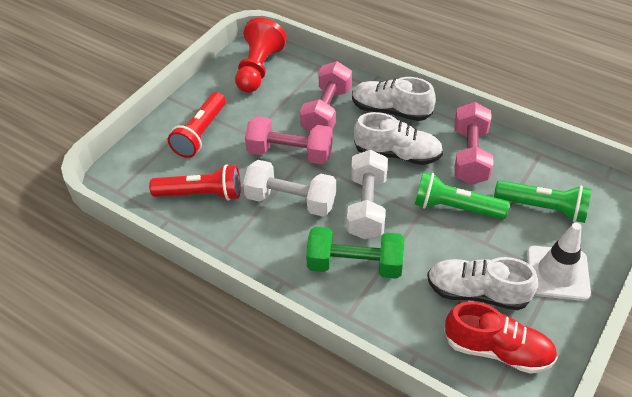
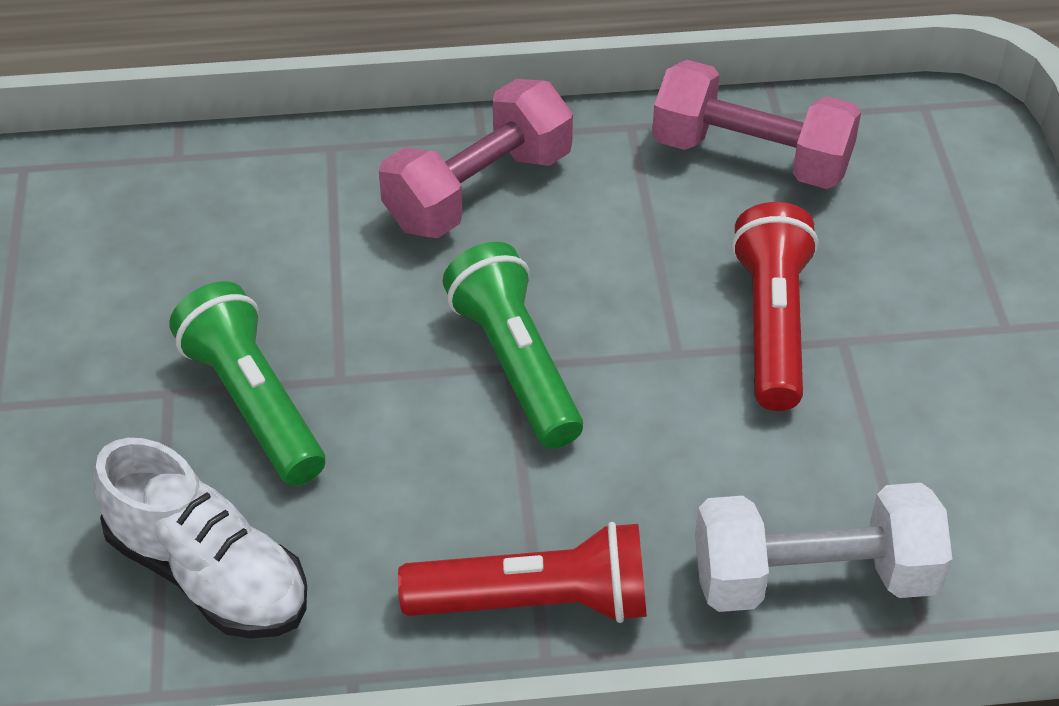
green dumbbell: 1 -> 0
pink dumbbell: 3 -> 2
red pawn: 1 -> 0
red shoe: 1 -> 0
white dumbbell: 2 -> 1
white shoe: 3 -> 1
white traffic cone: 1 -> 0

